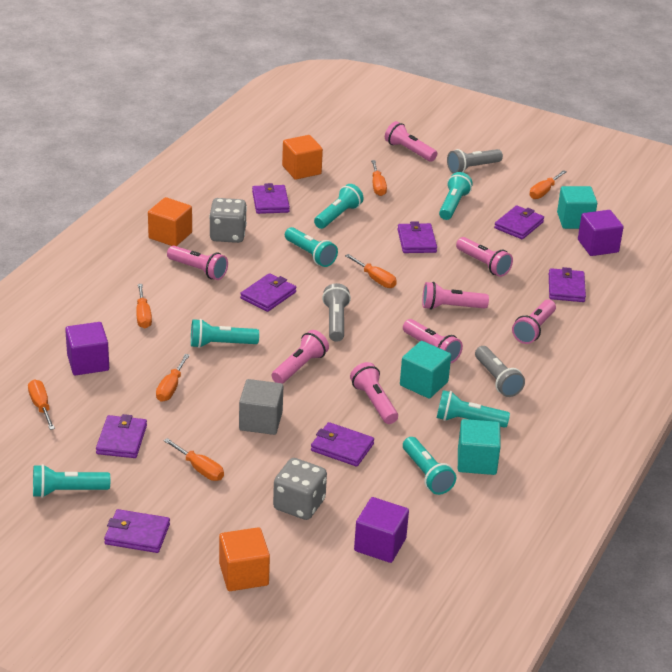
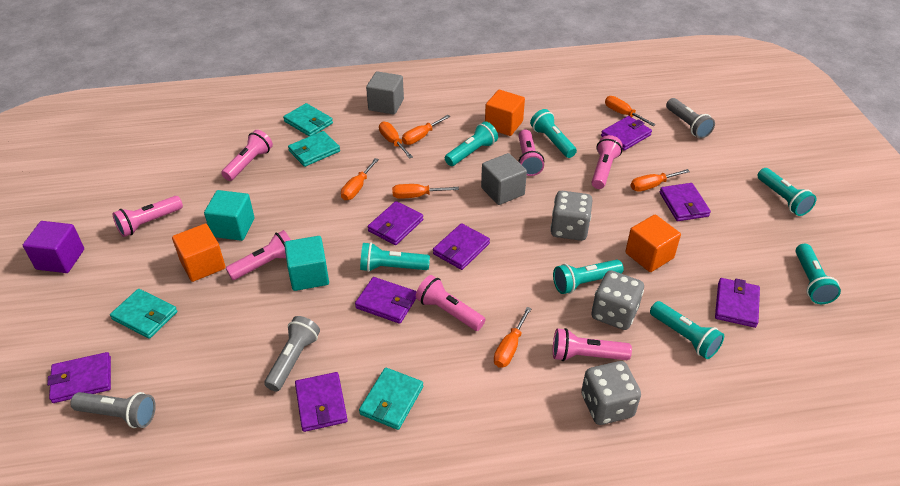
grey cube: 1 -> 2
grey dice: 2 -> 3
pink flashlight: 8 -> 7
purple cube: 3 -> 1
turquoise cube: 3 -> 2
turquoise wallet: 0 -> 4

